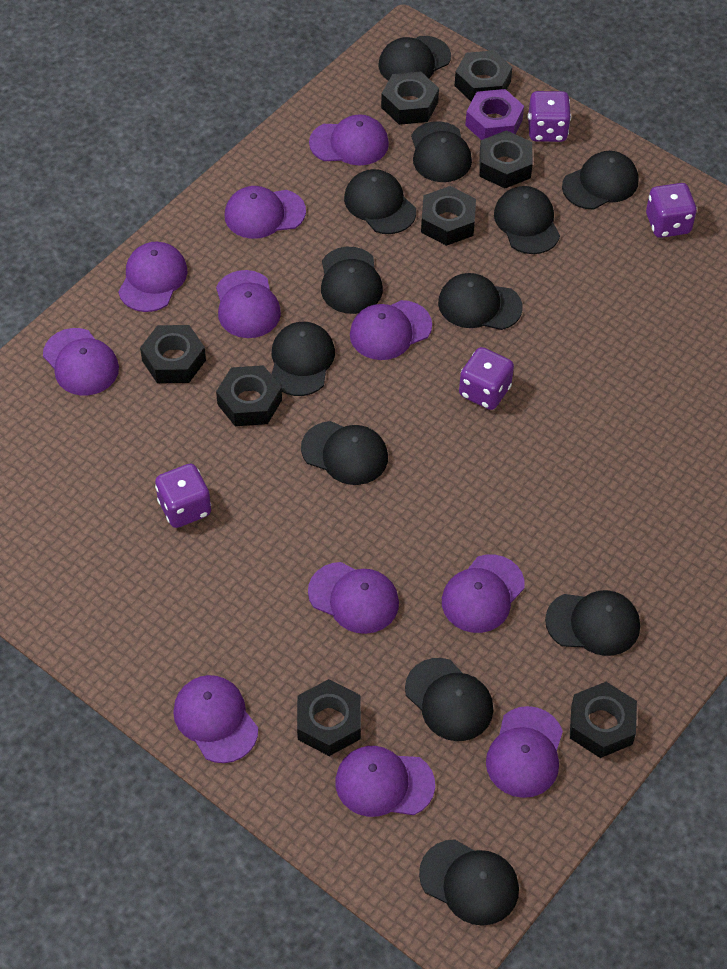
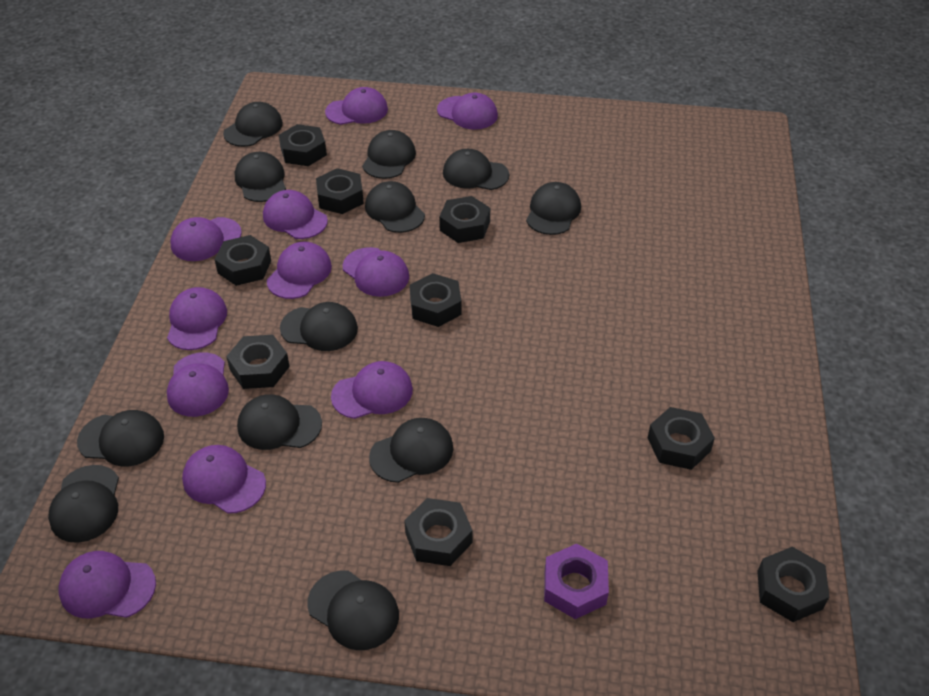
black nut: 8 -> 9
purple dice: 4 -> 0

